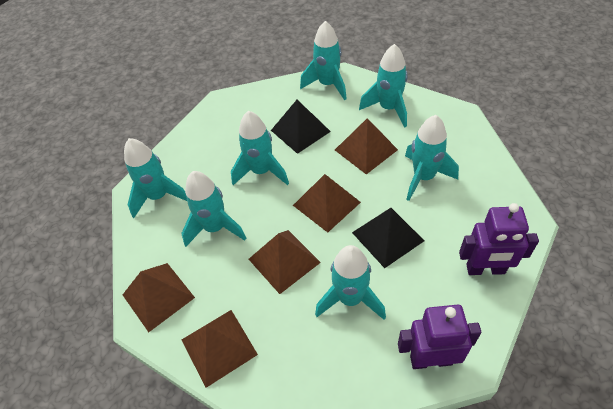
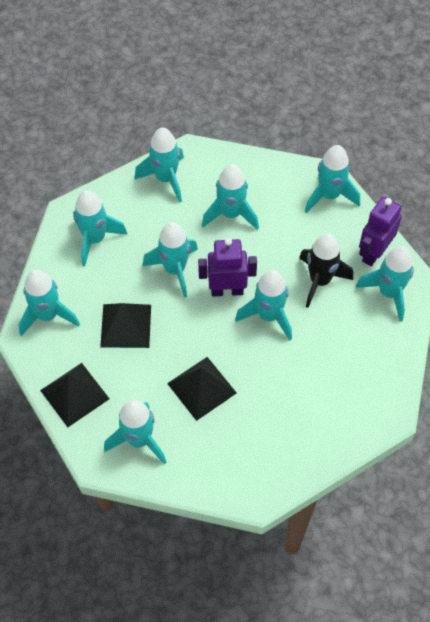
black pyramid: 2 -> 3
black rocket: 0 -> 1
brown pyramid: 5 -> 0
turquoise rocket: 7 -> 9

